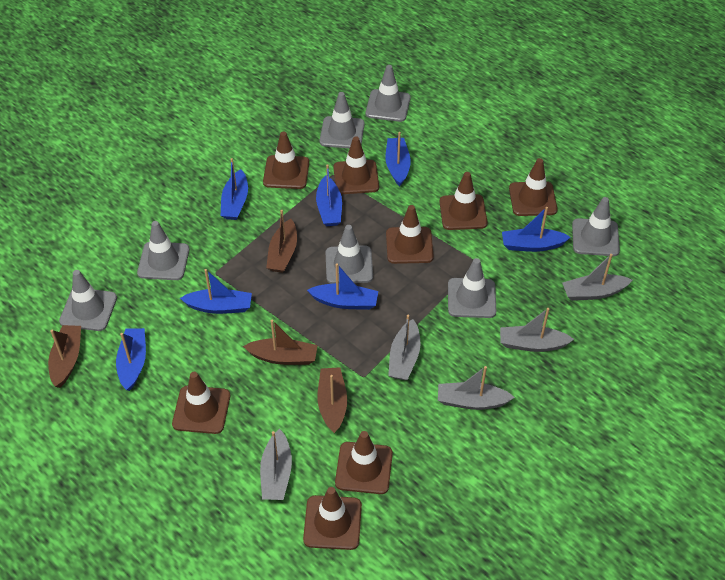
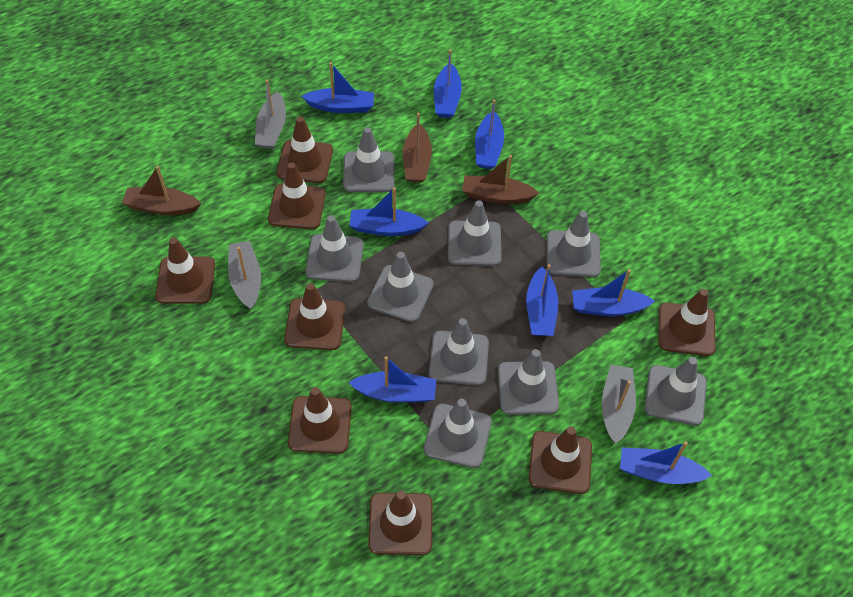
blue boat: 7 -> 8
brown boat: 4 -> 3
grey boat: 5 -> 3
grey traffic cone: 7 -> 9

